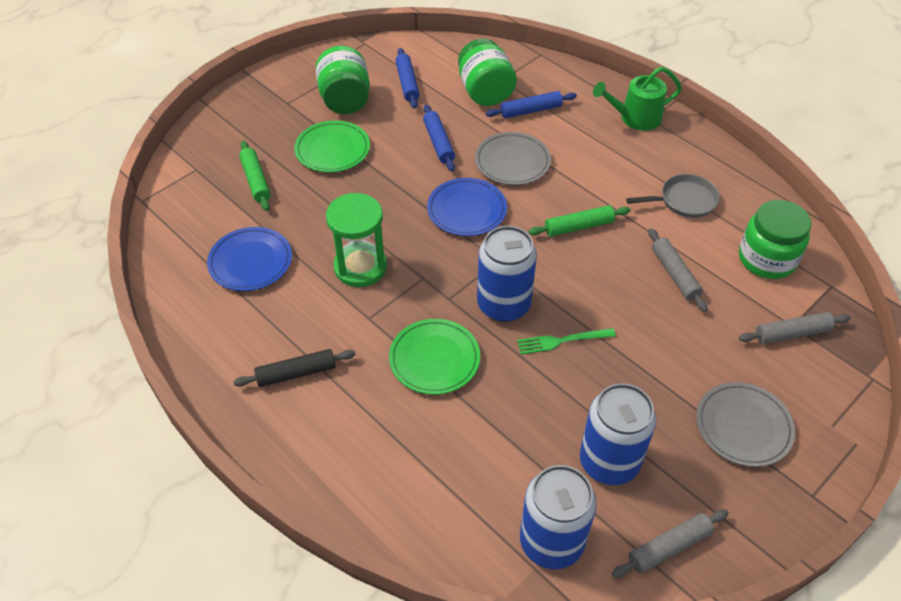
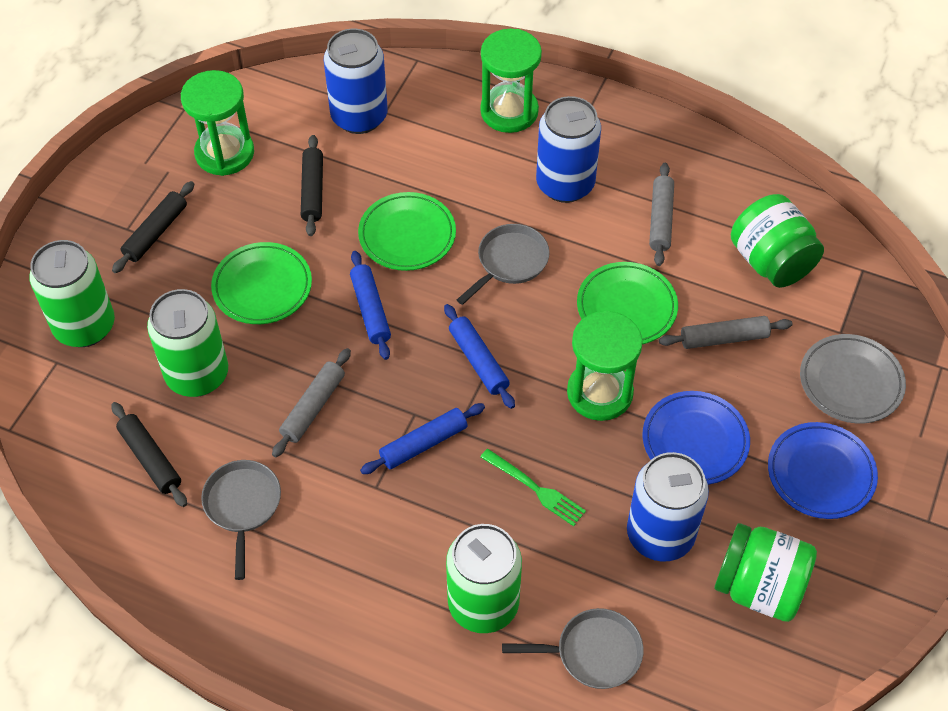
black rolling pin: 1 -> 3
green can: 0 -> 3
green hourglass: 1 -> 3
green jar: 3 -> 2
green plate: 2 -> 3
green rolling pin: 2 -> 0
green watering can: 1 -> 0
grey pan: 1 -> 3
grey plate: 2 -> 1

